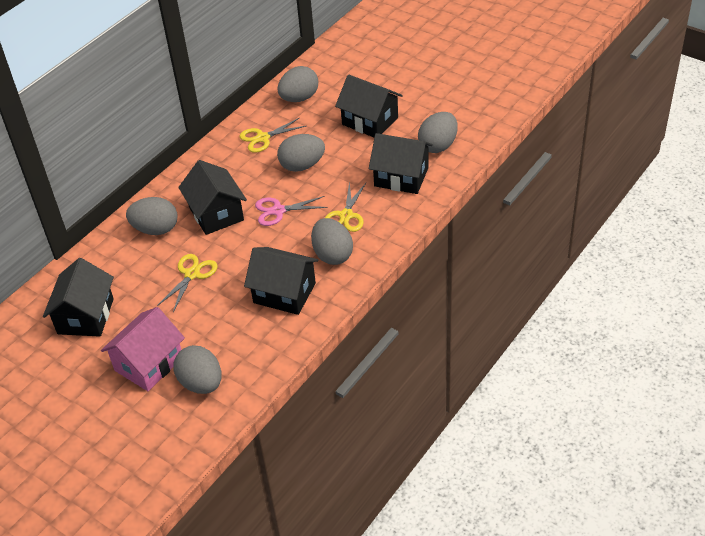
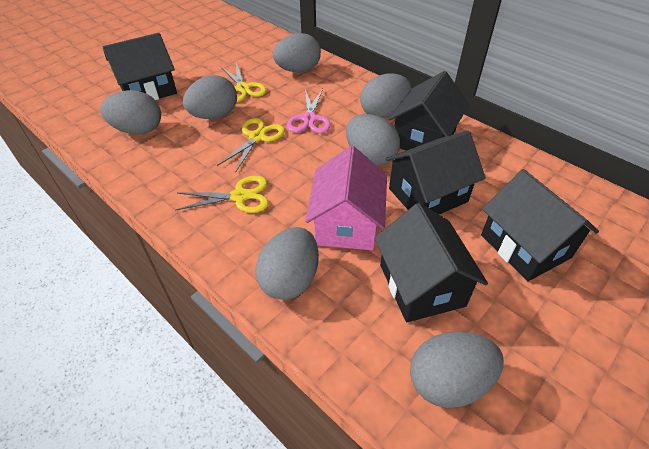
grey egg: 6 -> 7

